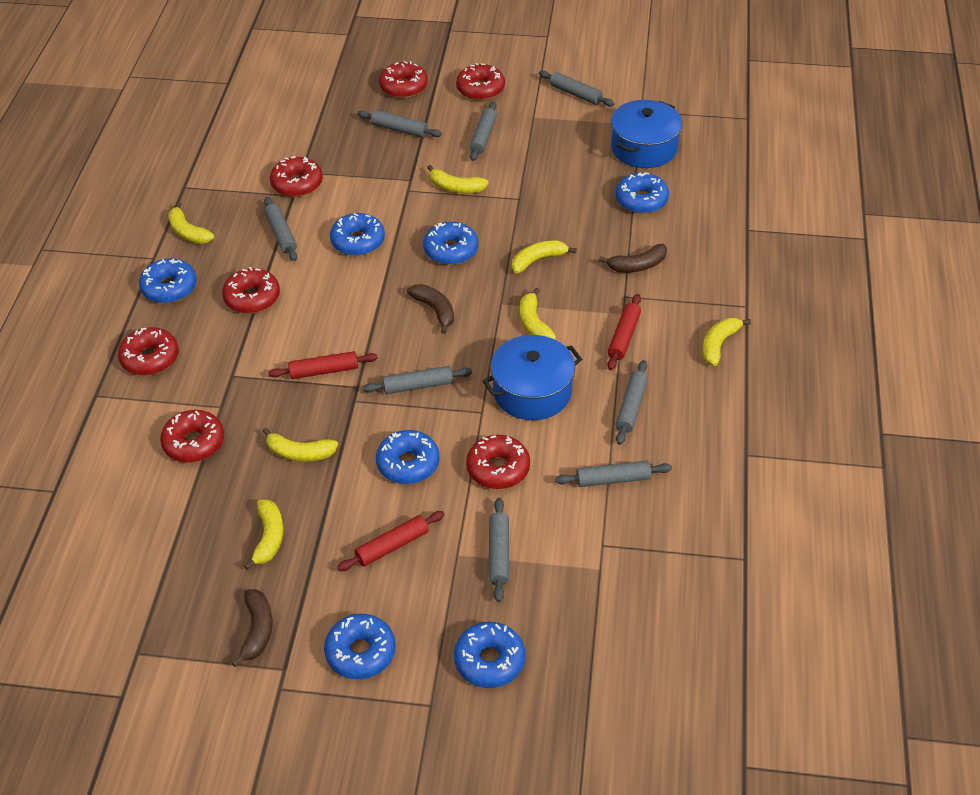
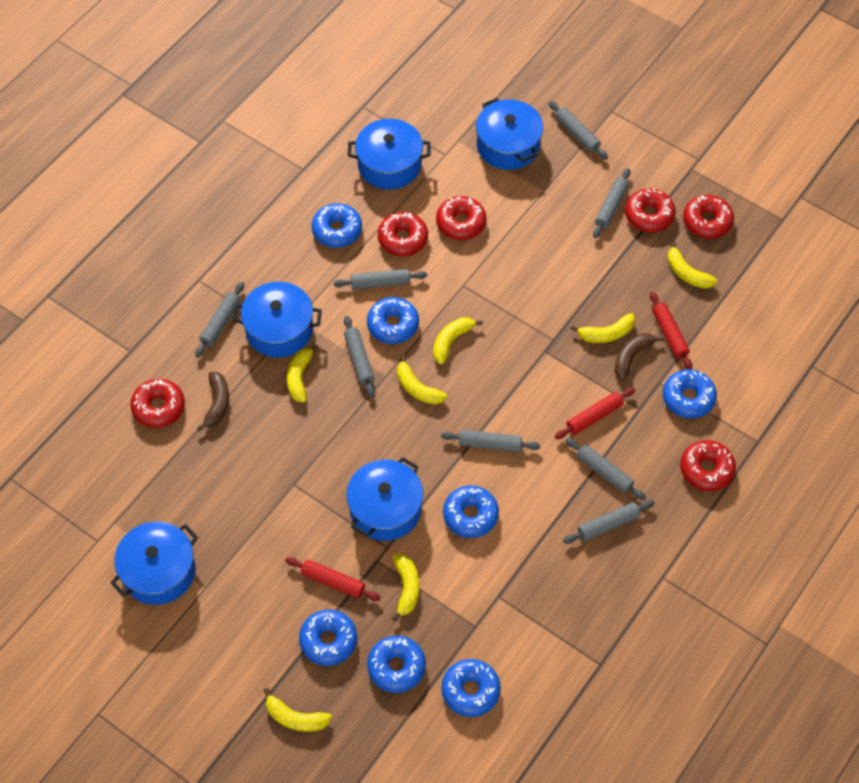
blue pot: 2 -> 5
brown banana: 3 -> 2
red donut: 7 -> 6

